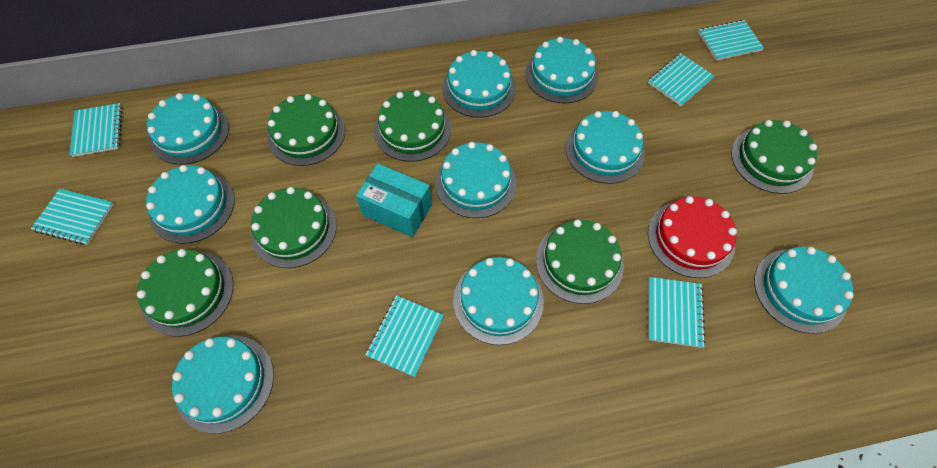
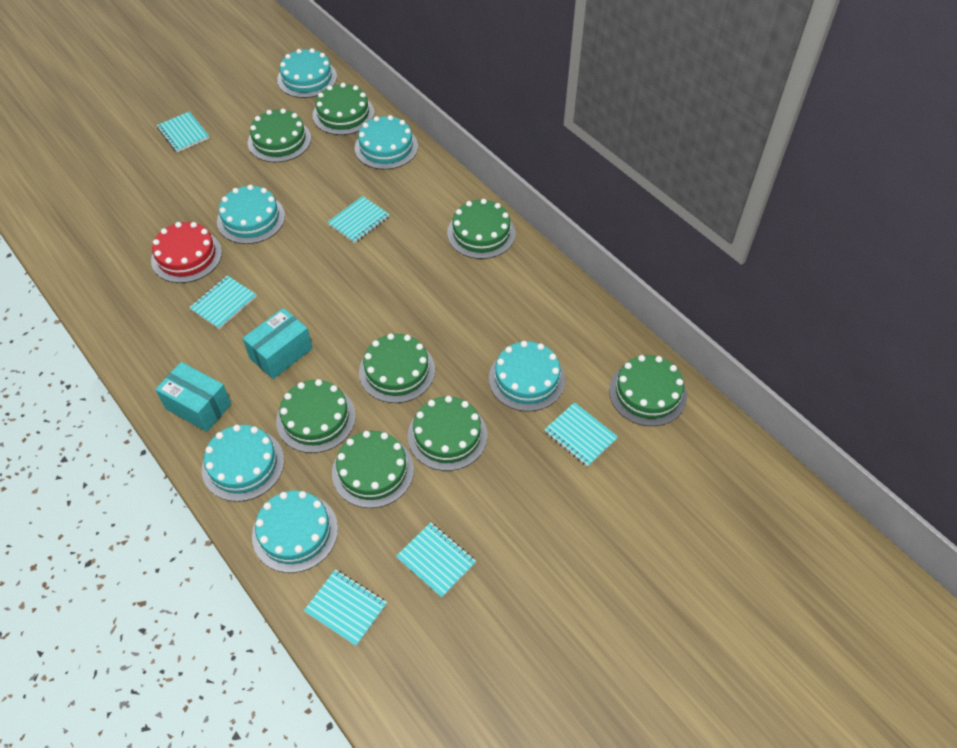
green cake: 6 -> 8
turquoise box: 1 -> 2
turquoise cake: 9 -> 6

